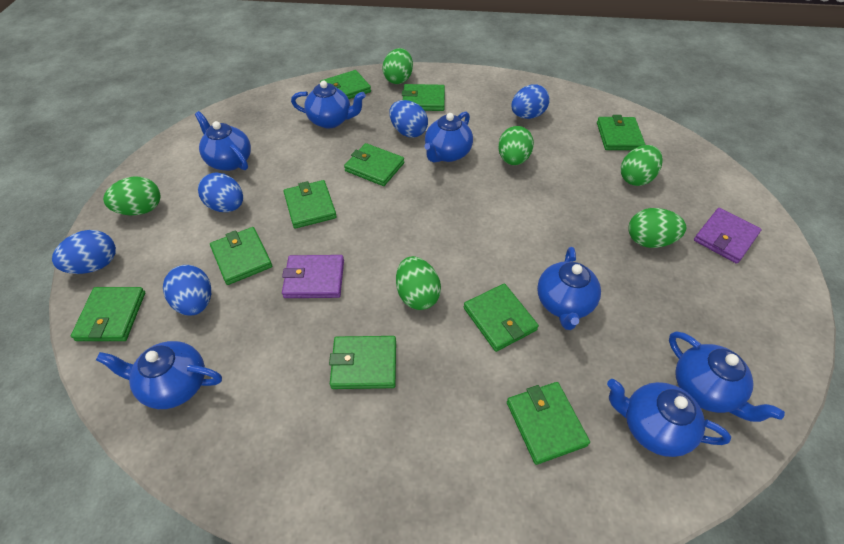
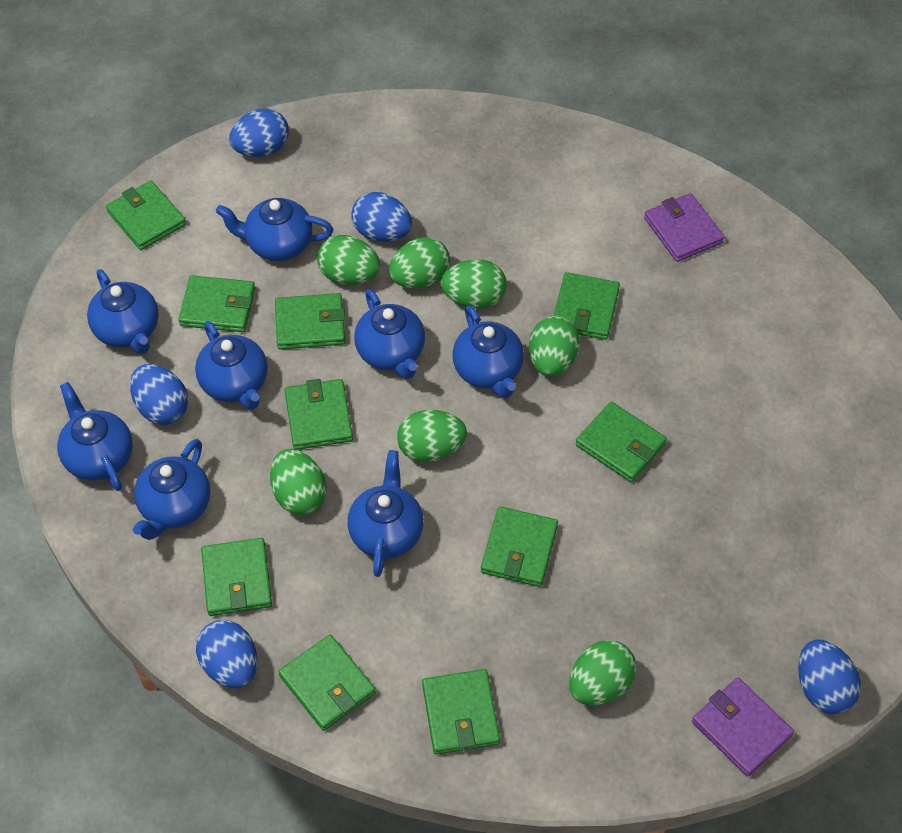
blue teapot: 7 -> 8
green egg: 6 -> 7

